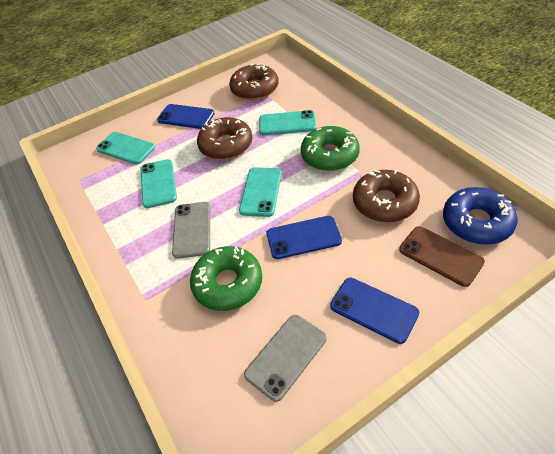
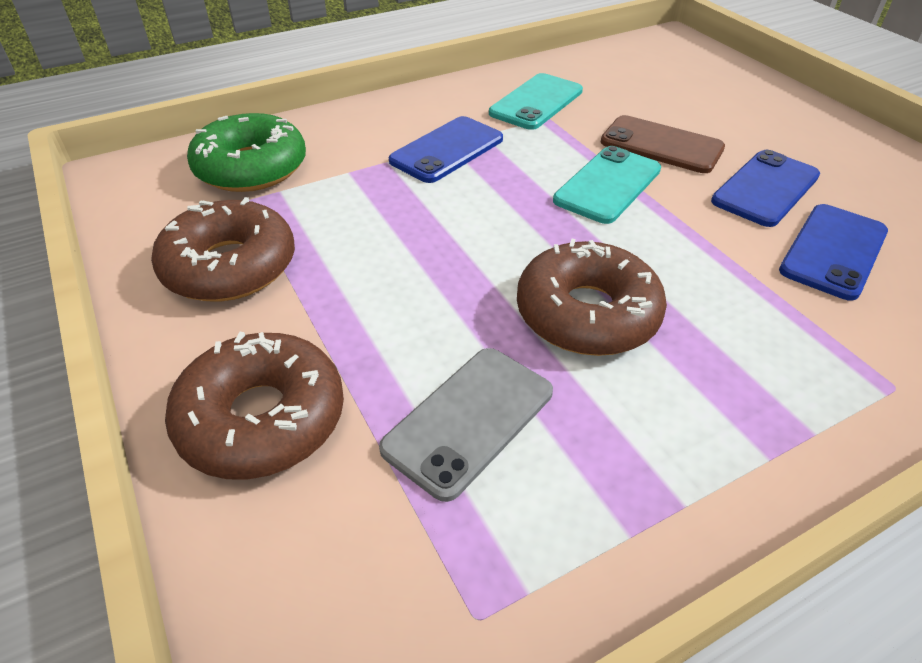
blue donut: 1 -> 0
green donut: 2 -> 1
grey phone: 2 -> 1
turquoise phone: 4 -> 2

